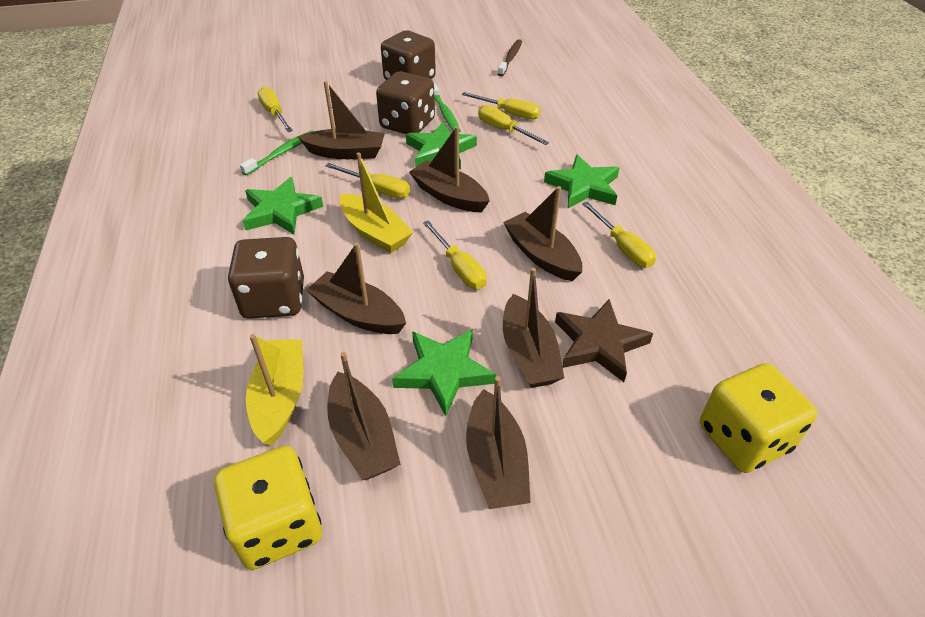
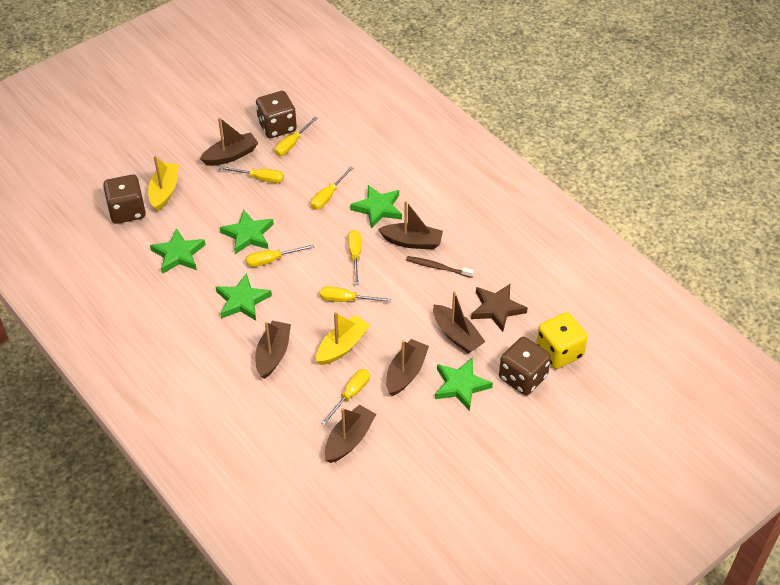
brown boat: 7 -> 6
green star: 4 -> 5
green toothbrush: 2 -> 0
yellow dice: 2 -> 1
yellow screwdriver: 6 -> 7

